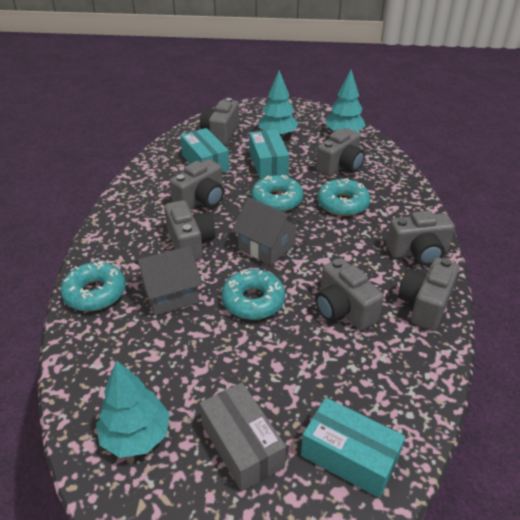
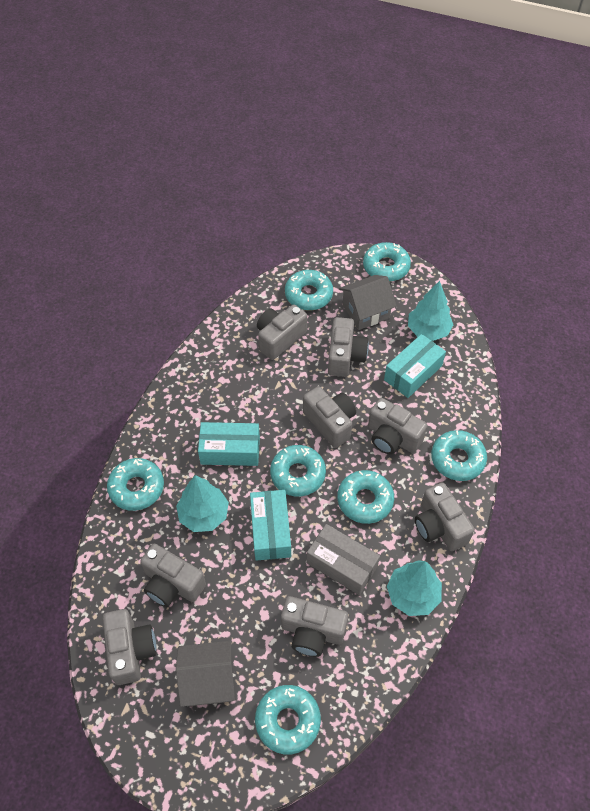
grey camera: 7 -> 8
turquoise donut: 4 -> 7

